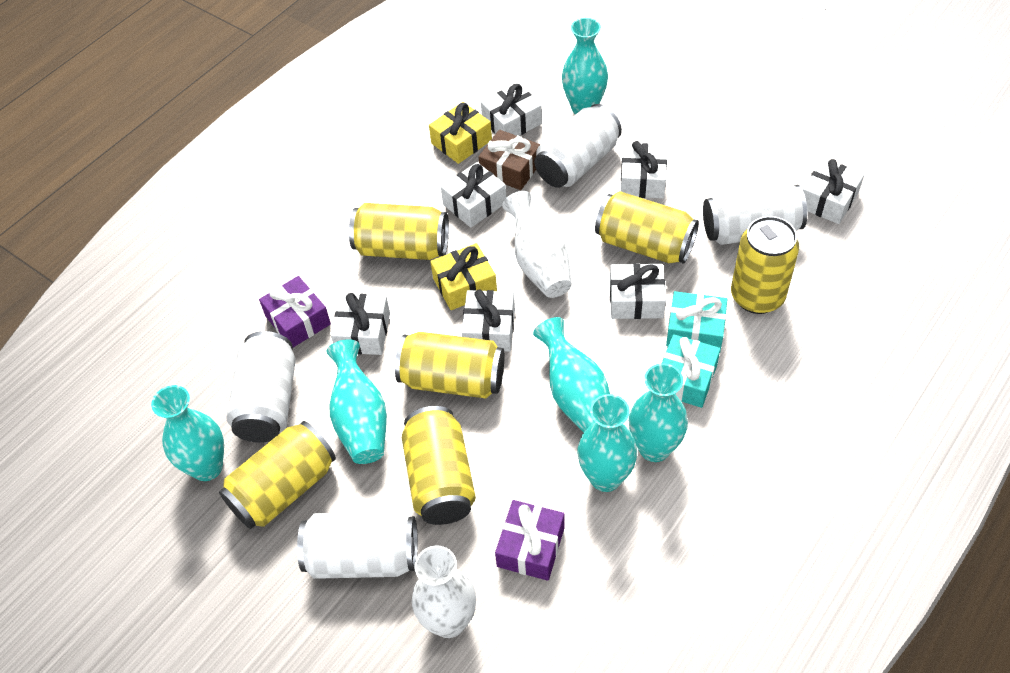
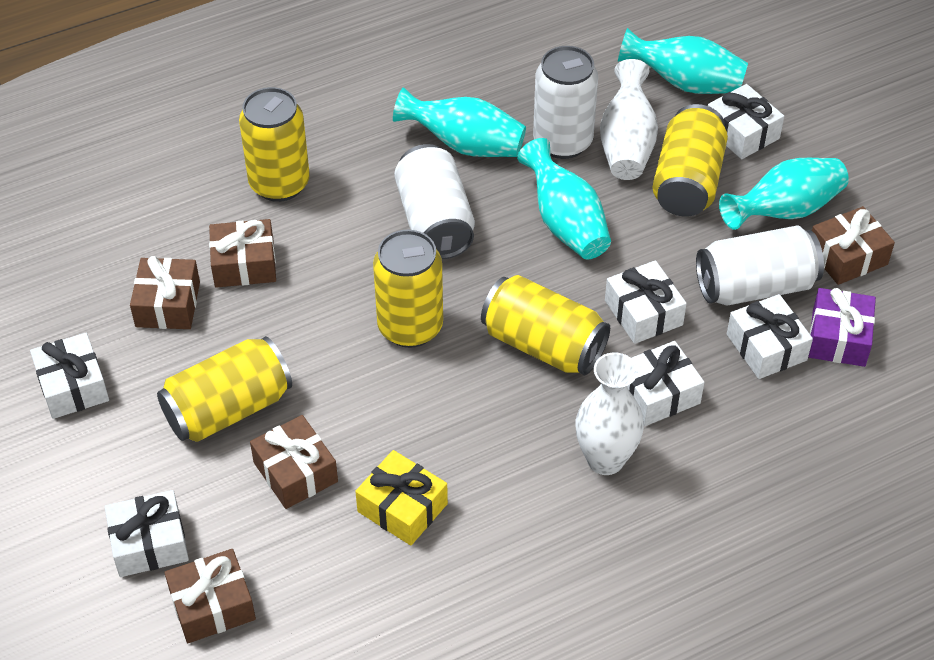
brown gift: 1 -> 5
purple gift: 2 -> 1
turquoise gift: 2 -> 0
turquoise vase: 6 -> 4
white can: 4 -> 3
white gift: 7 -> 6
yellow can: 6 -> 5
yellow gift: 2 -> 1

